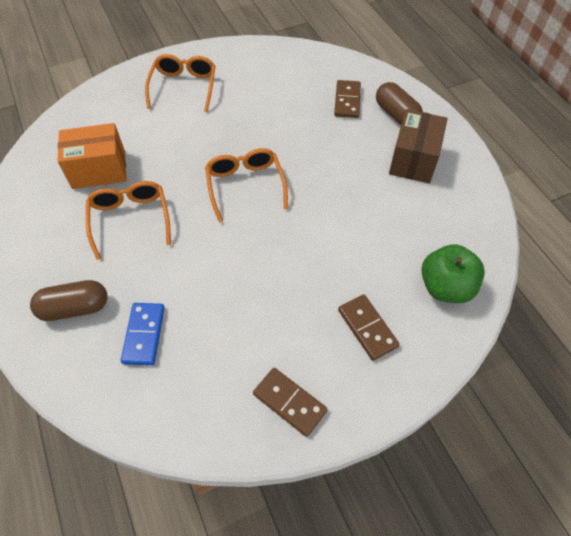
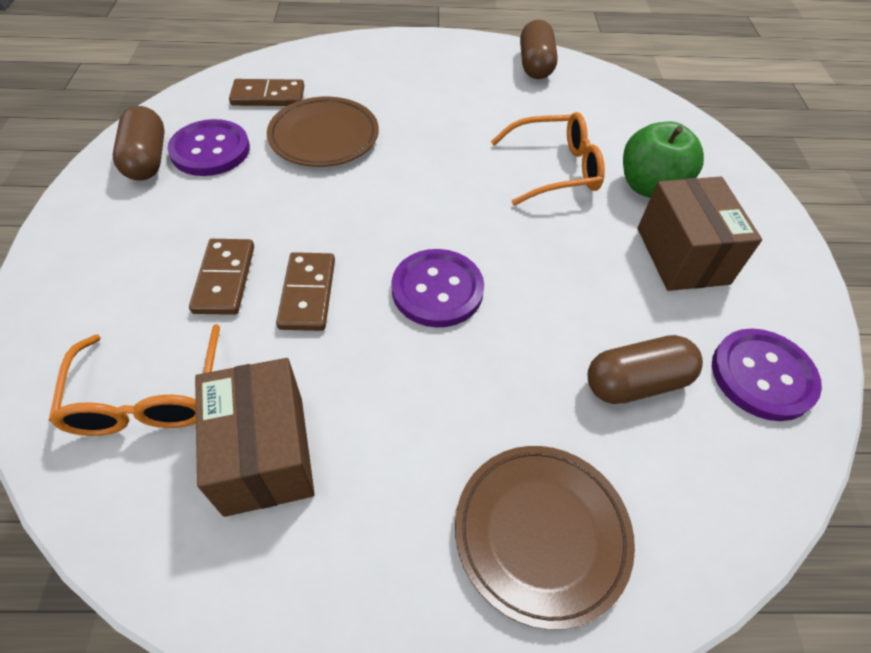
blue domino: 1 -> 0
brown box: 1 -> 2
brown capsule: 2 -> 3
brown plate: 0 -> 2
orange box: 1 -> 0
orange glasses: 3 -> 2
purple button: 0 -> 3

